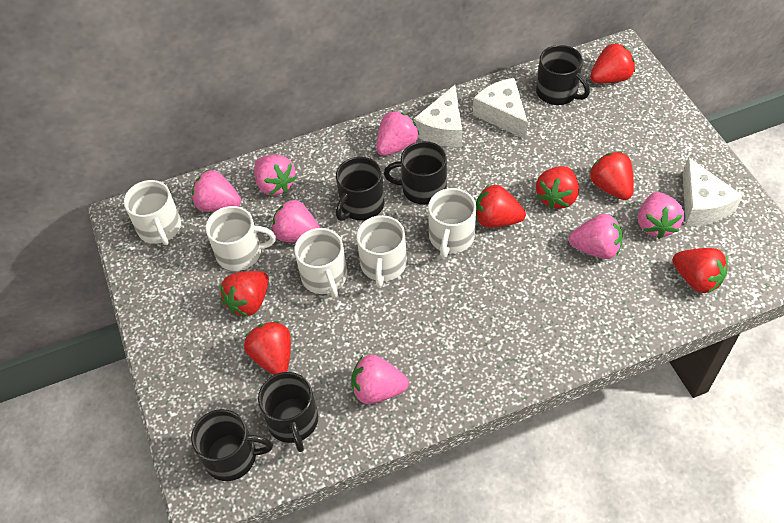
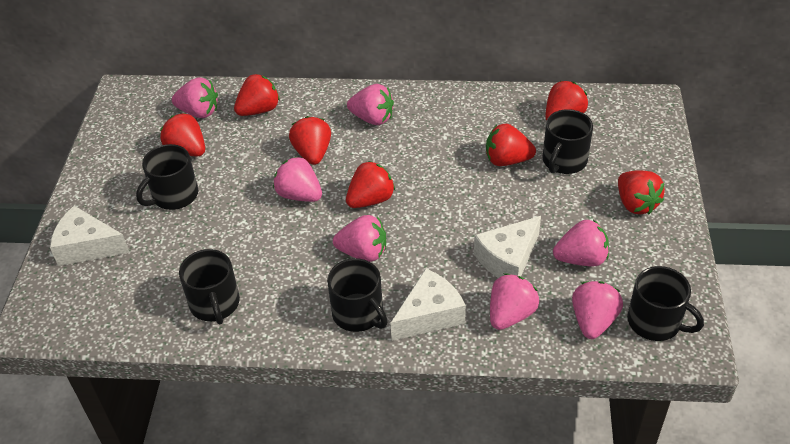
white mug: 5 -> 0

